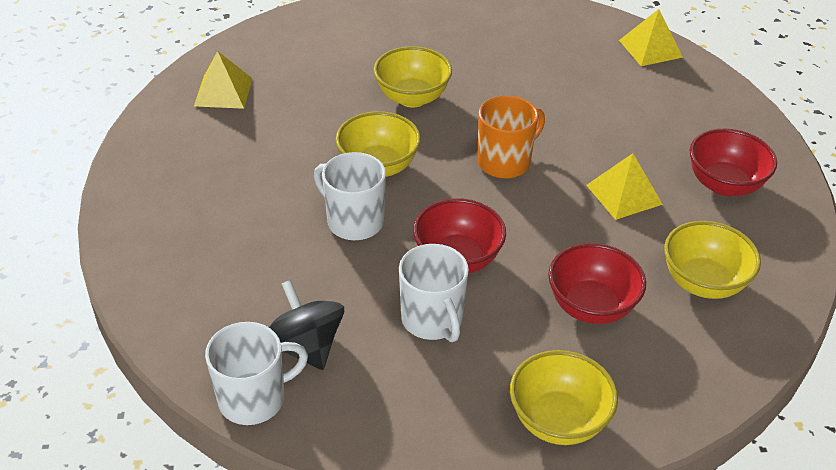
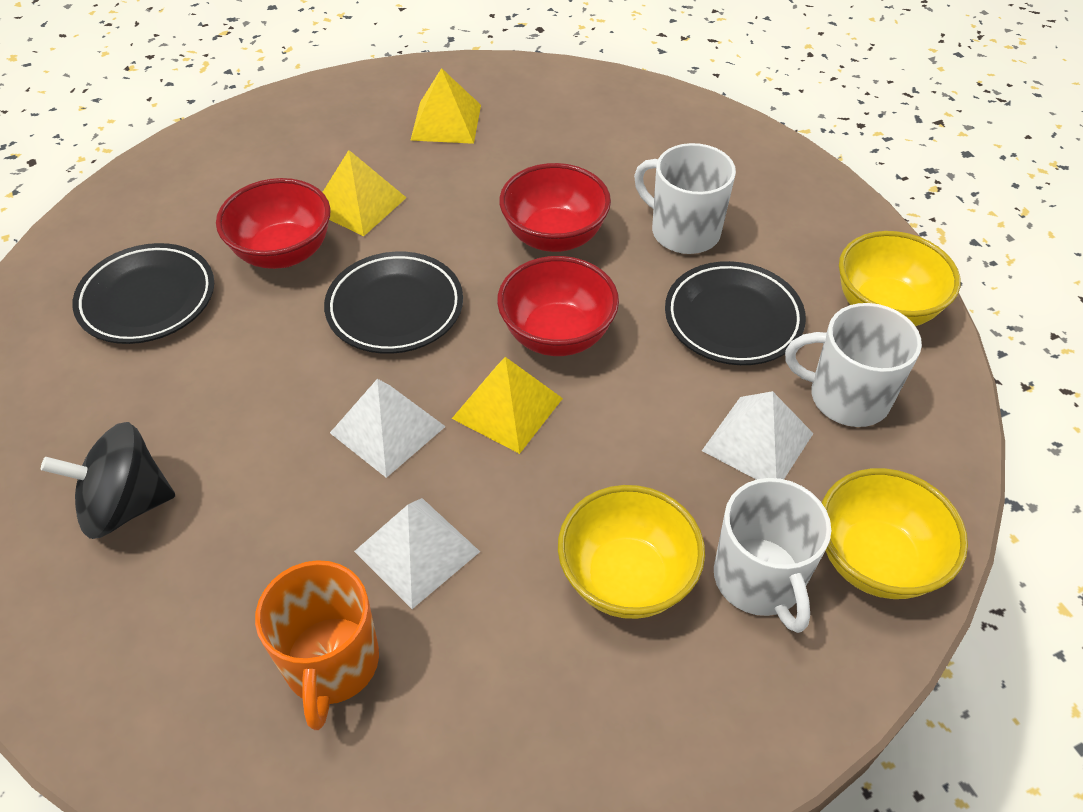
black plate: 0 -> 3
white pyramid: 0 -> 3
yellow bowl: 4 -> 3

